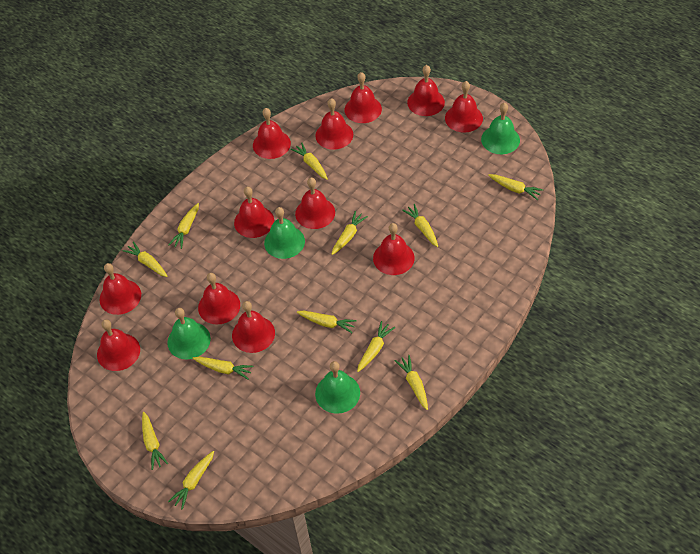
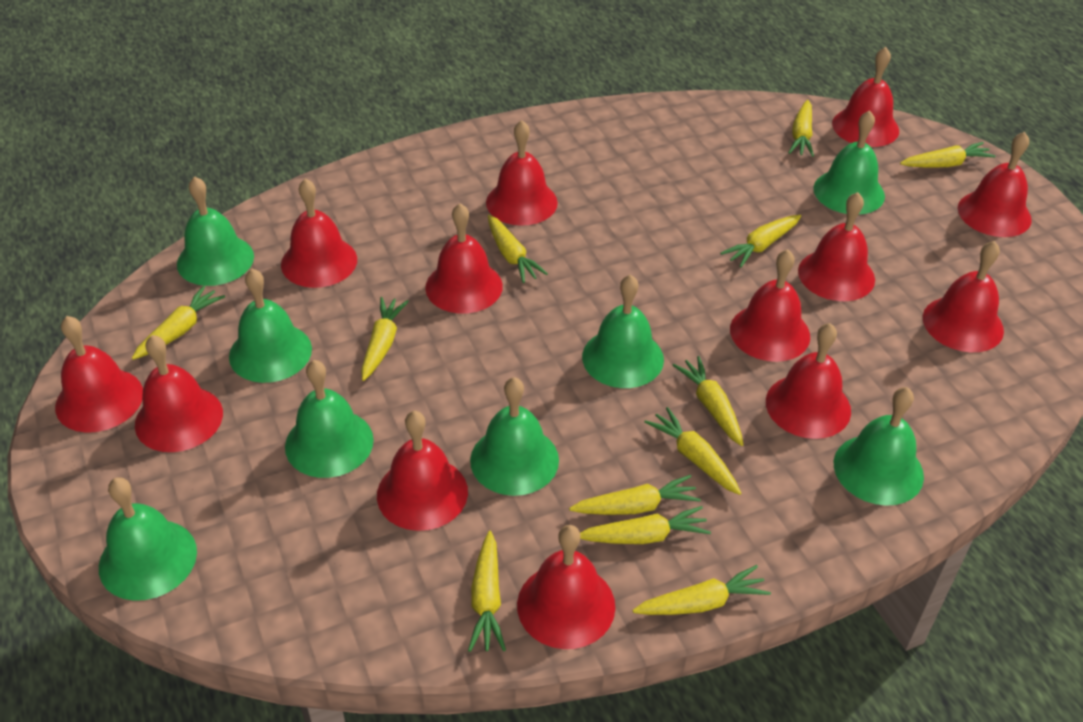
green bell: 4 -> 8
red bell: 12 -> 13

